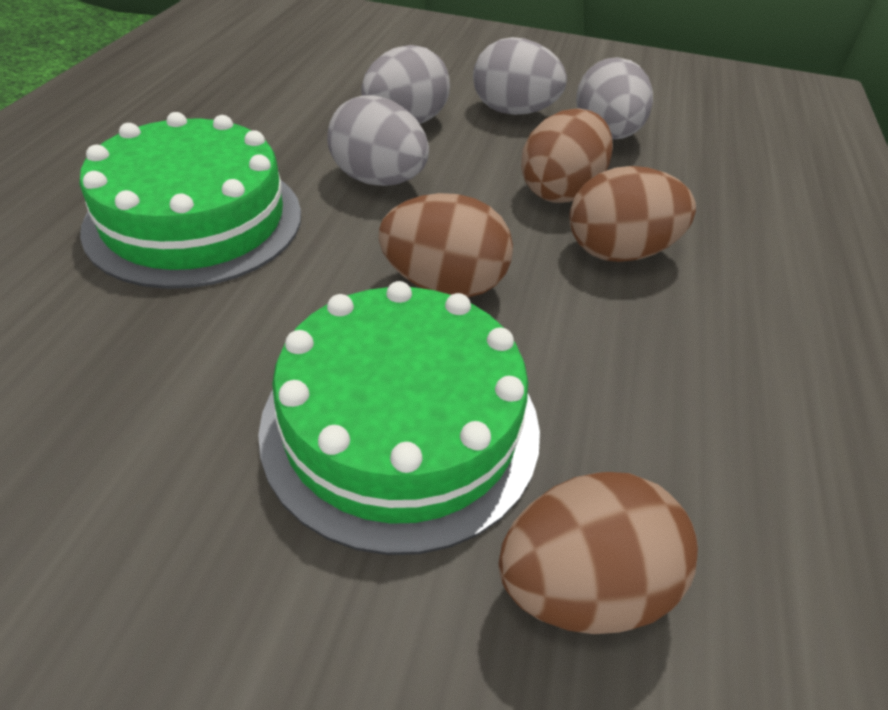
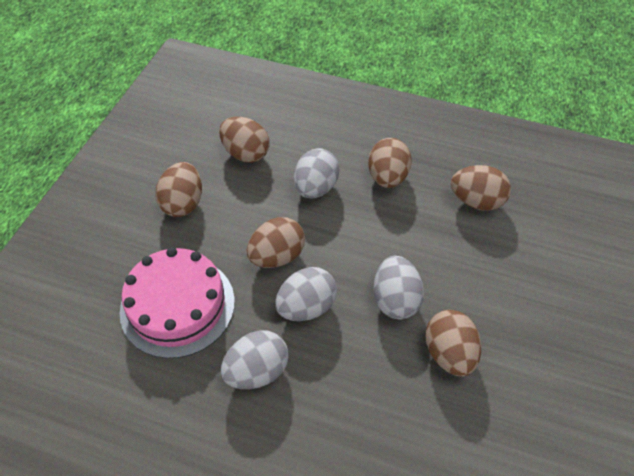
brown egg: 4 -> 6
green cake: 2 -> 0
pink cake: 0 -> 1

